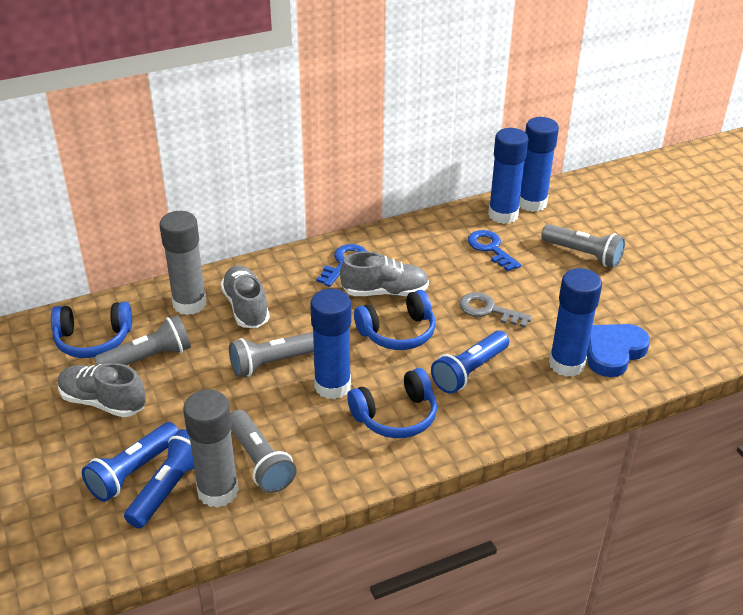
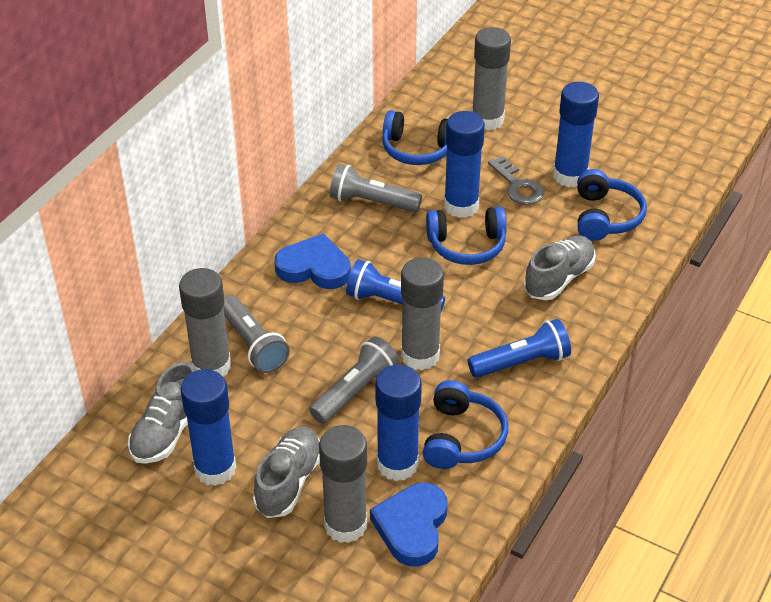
blue flashlight: 3 -> 2
blue headphones: 3 -> 4
blue heart: 1 -> 2
blue key: 2 -> 0
grey flashlight: 4 -> 3
grey glue stick: 2 -> 4

